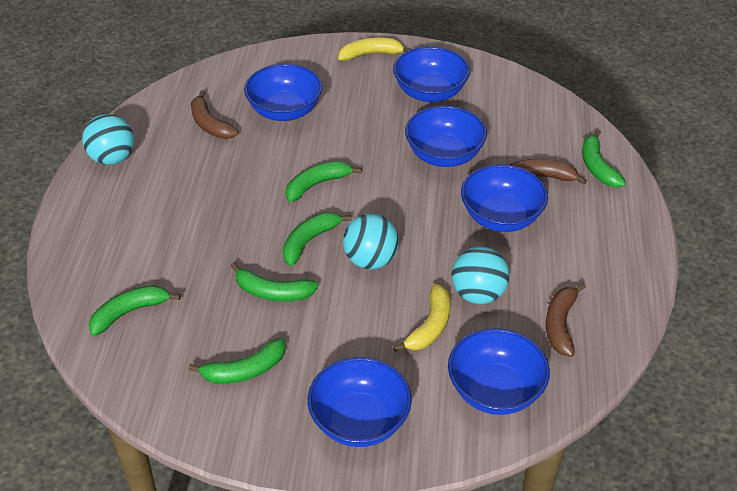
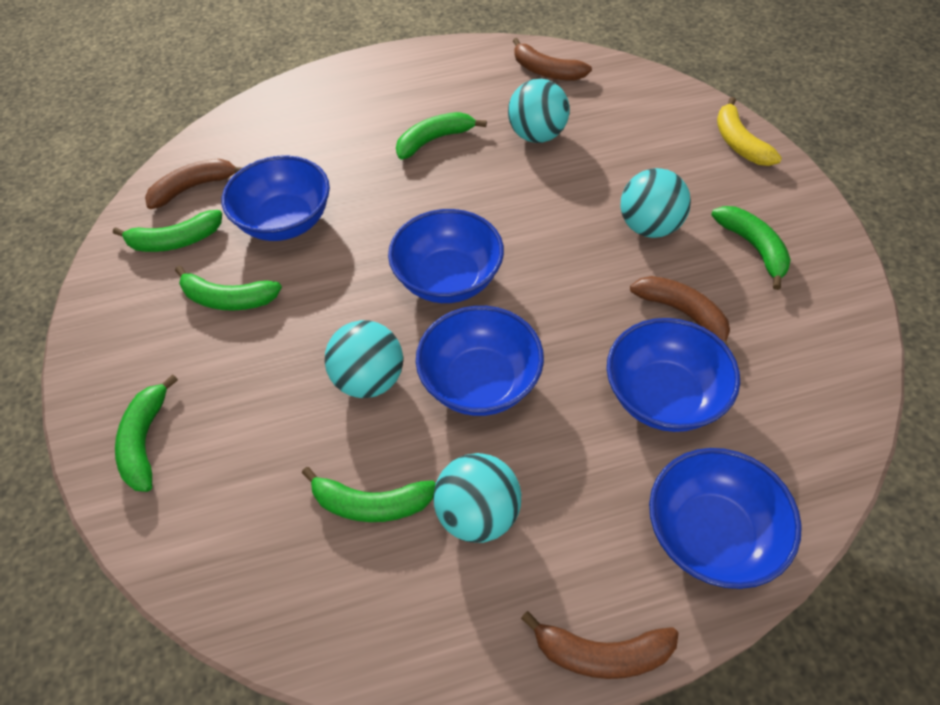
blue bowl: 6 -> 5
brown banana: 3 -> 4
turquoise ball: 3 -> 4
yellow banana: 2 -> 1

